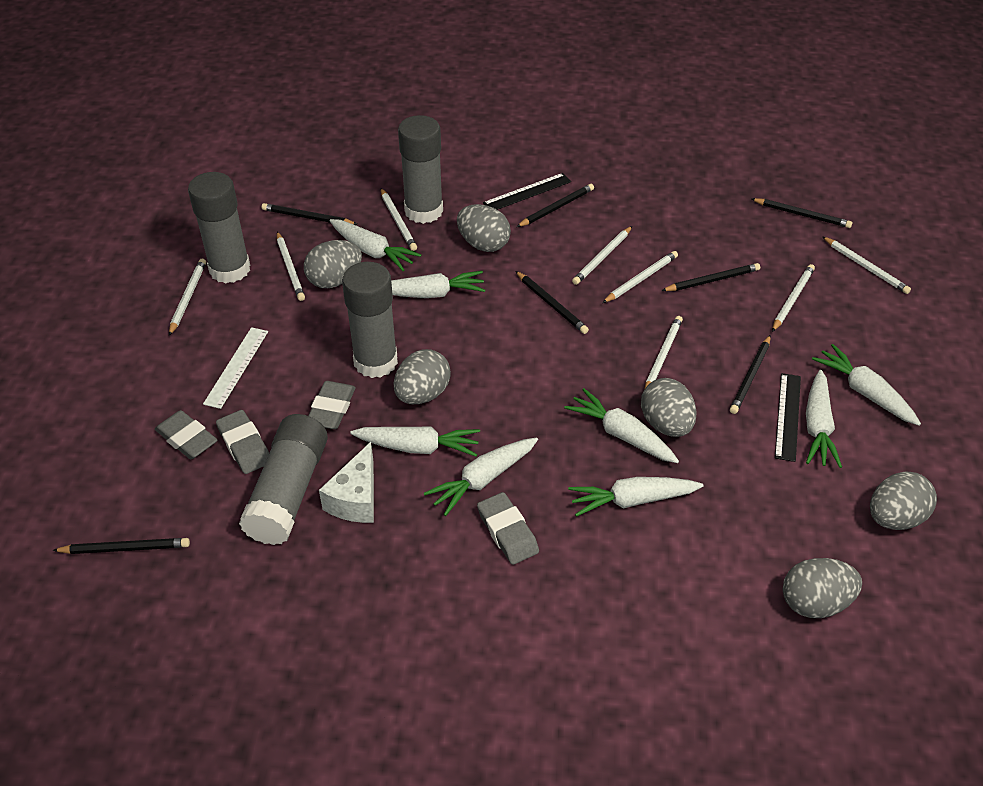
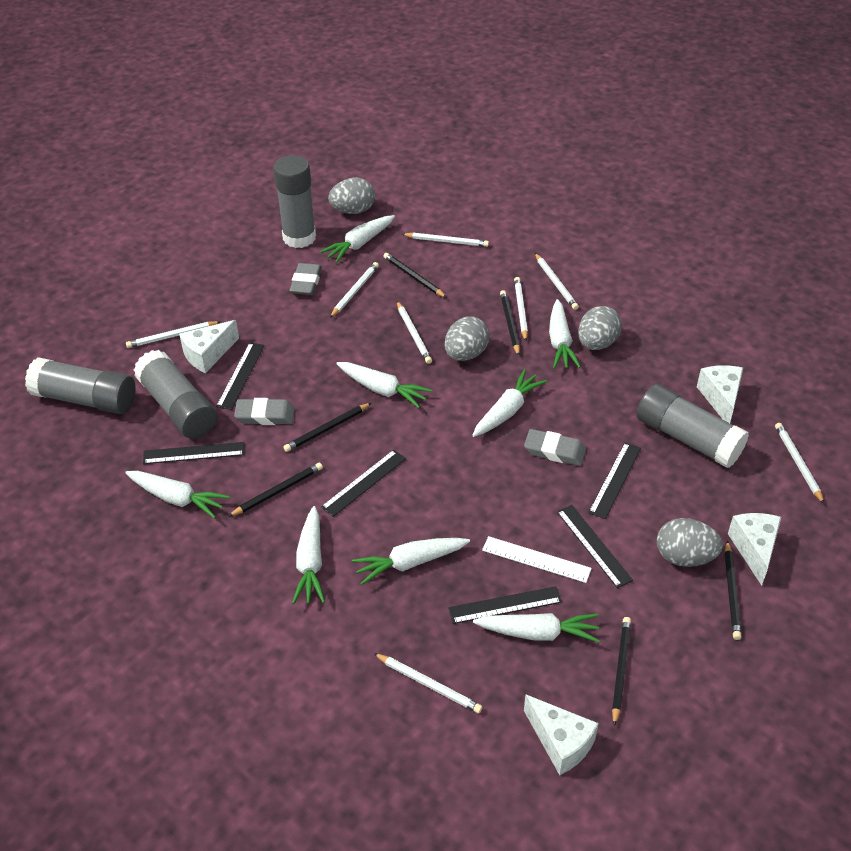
black pencil: 7 -> 6
black ruler: 2 -> 6
grey egg: 6 -> 4
grey eraser: 4 -> 3
white cheese: 1 -> 4

